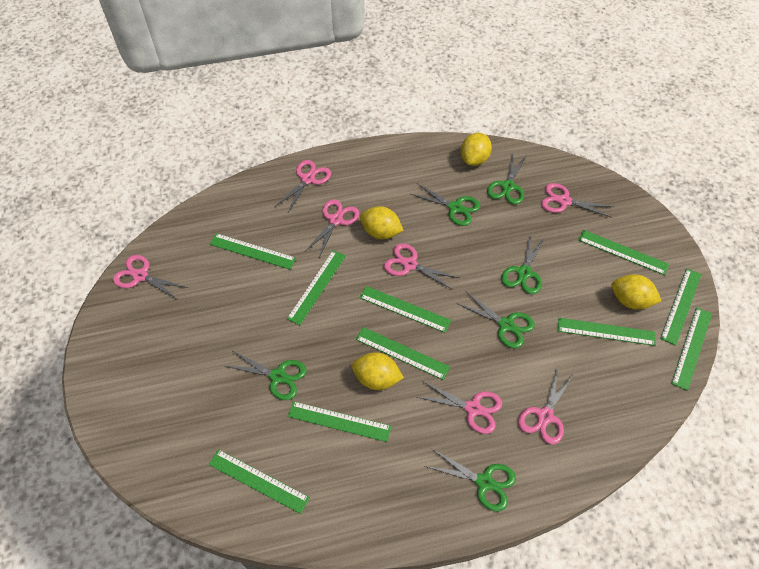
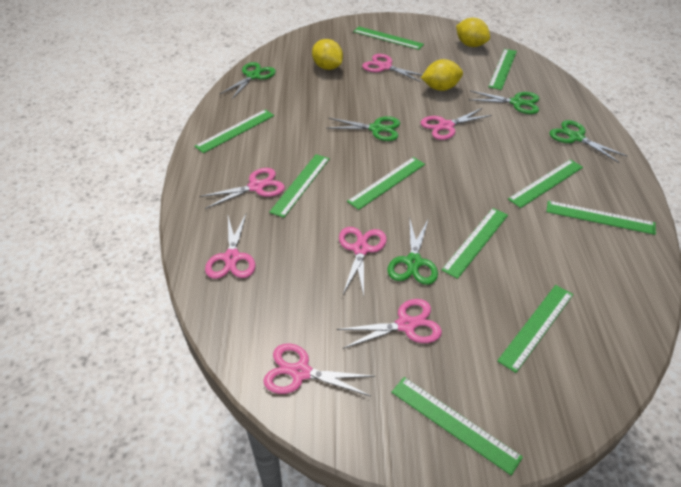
green scissors: 6 -> 5
yellow lemon: 4 -> 3

